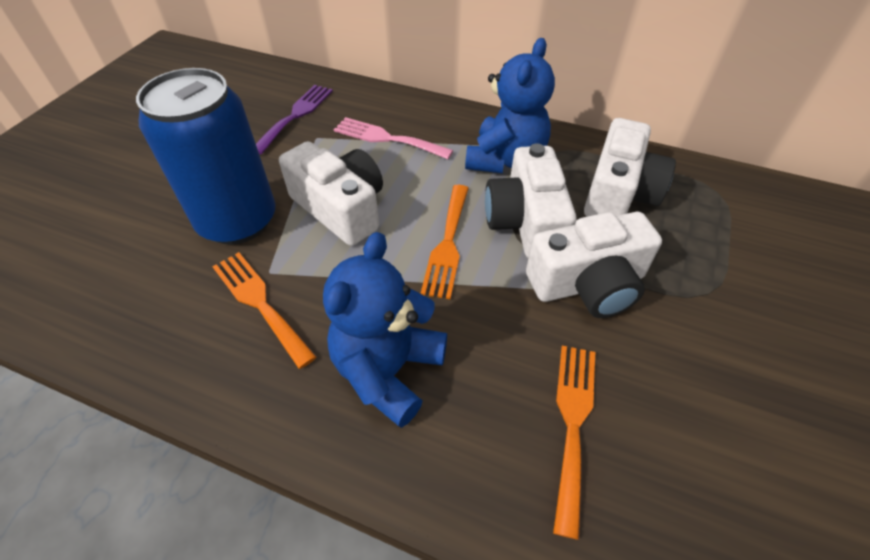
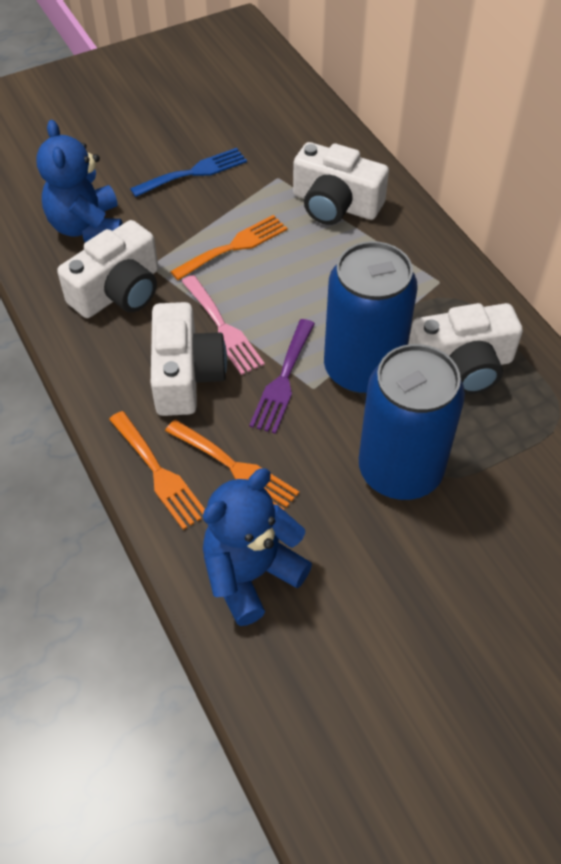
blue can: 1 -> 2
blue fork: 0 -> 1

